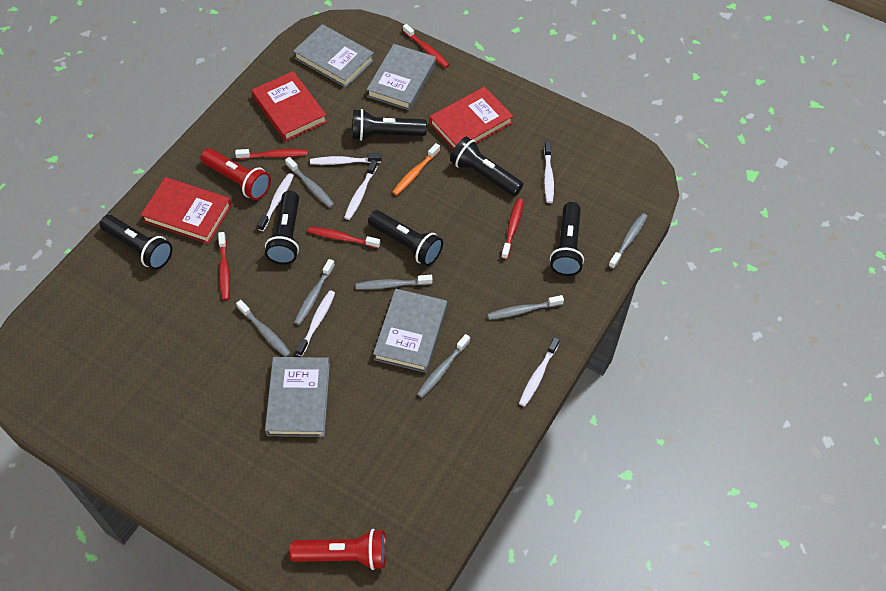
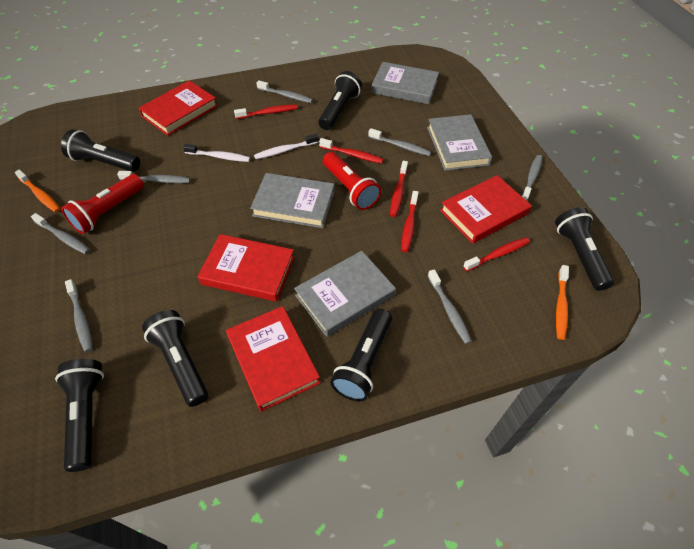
orange toothbrush: 1 -> 2
red book: 3 -> 4
white toothbrush: 6 -> 2

